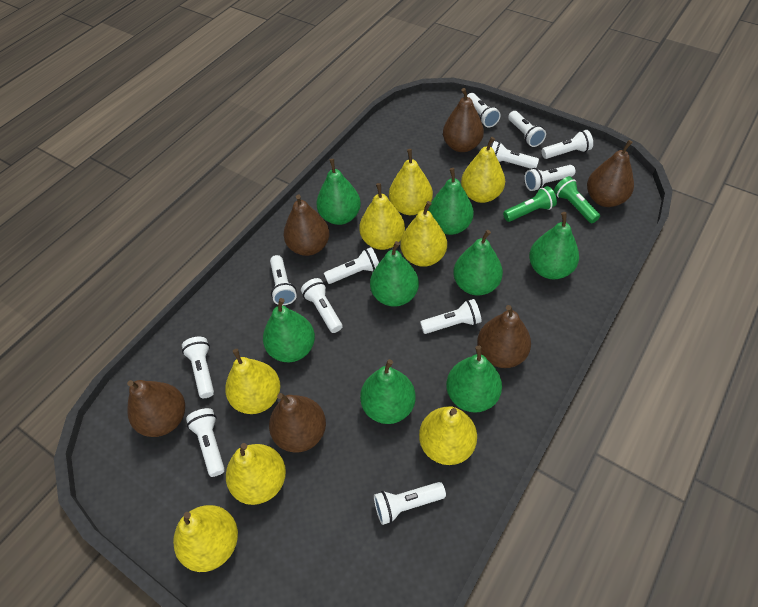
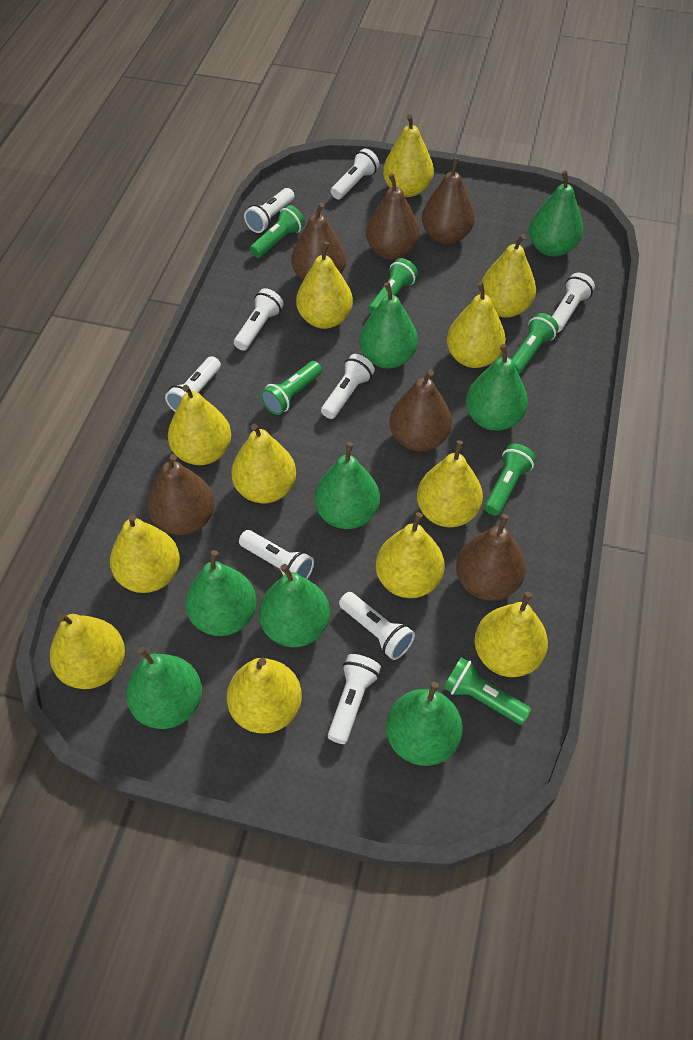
green flashlight: 2 -> 6
white flashlight: 12 -> 9
yellow pear: 8 -> 12

